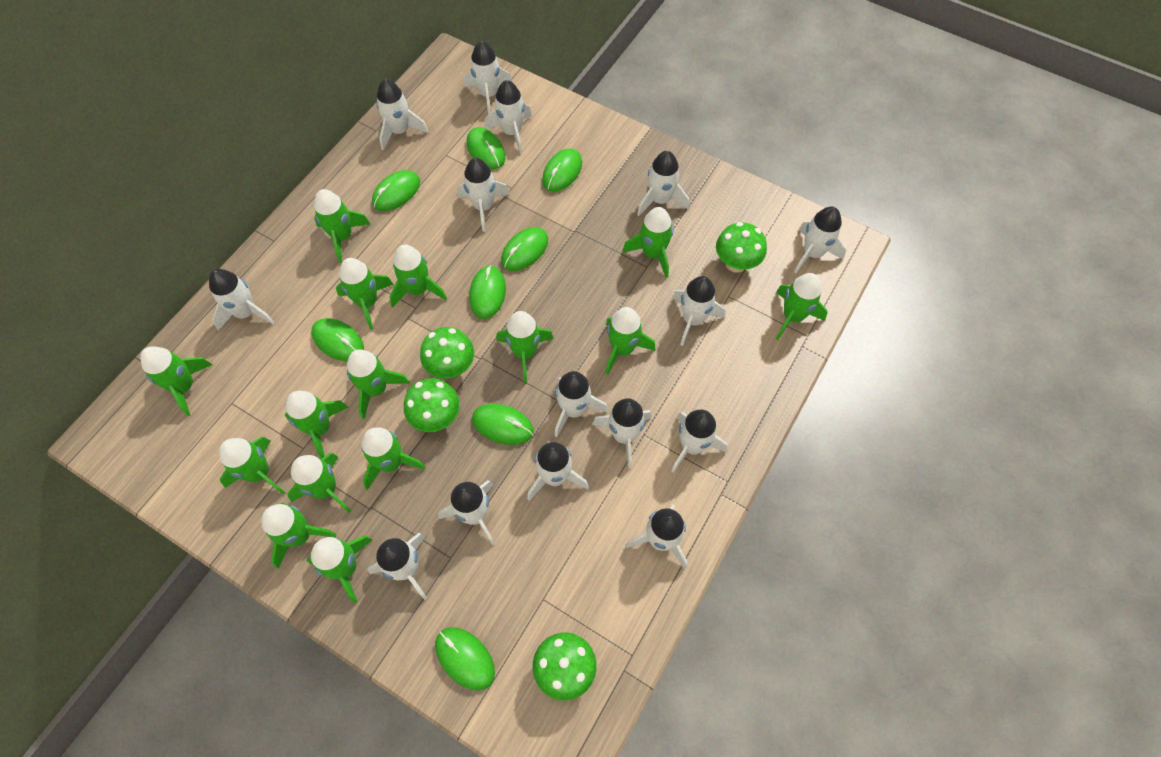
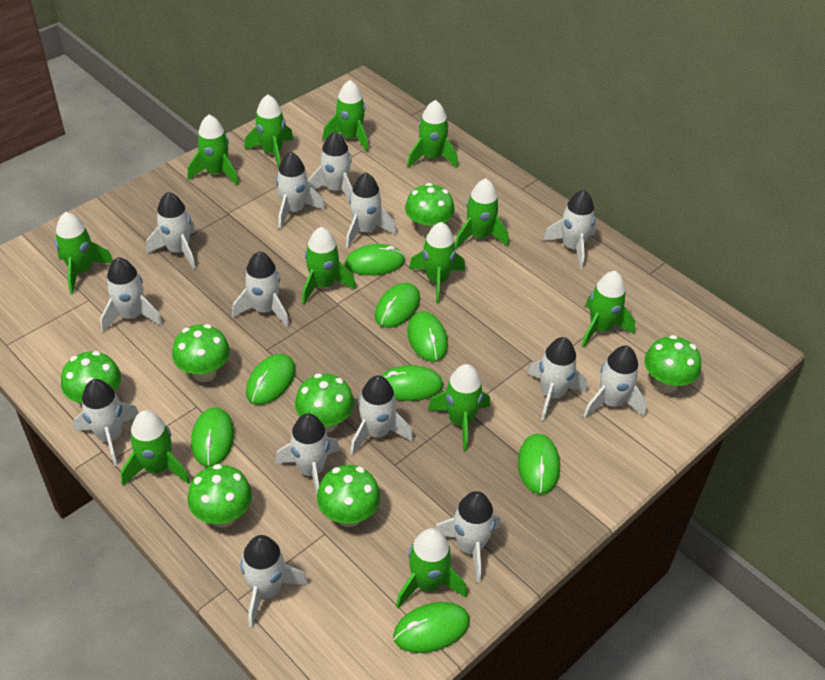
green mushroom: 4 -> 7
green rocket: 15 -> 12
white rocket: 15 -> 14

